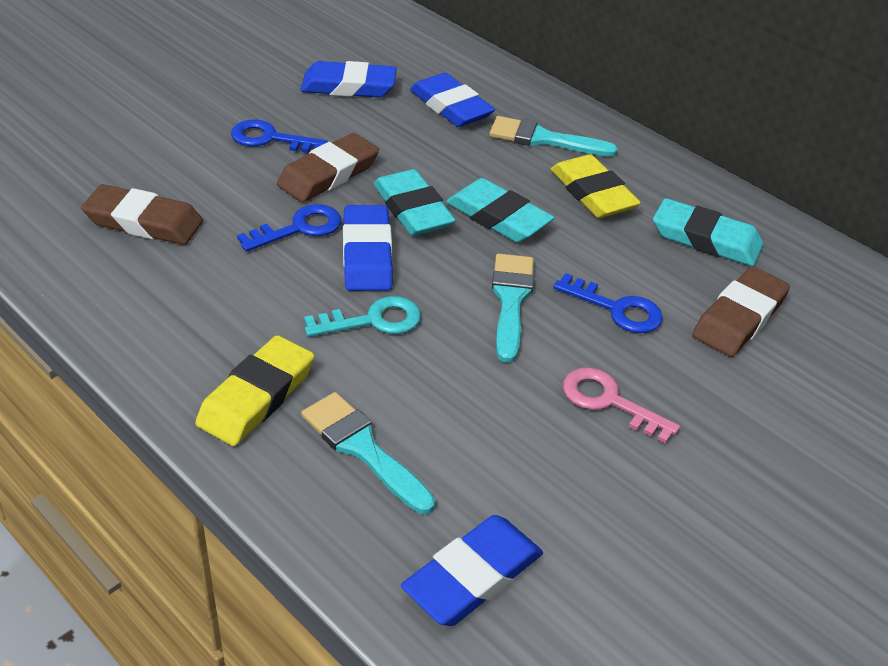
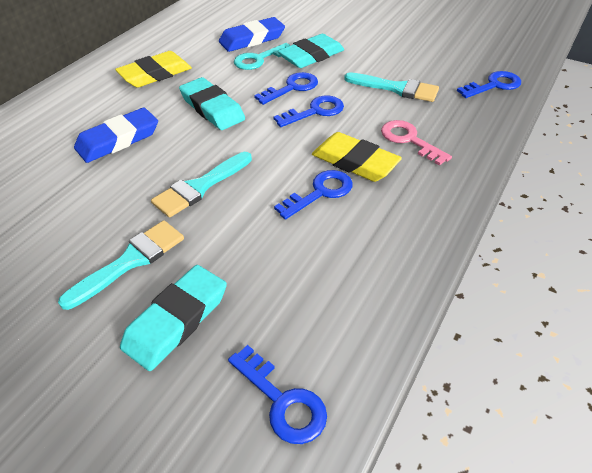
blue eraser: 4 -> 2
blue key: 3 -> 5
brown eraser: 3 -> 0

